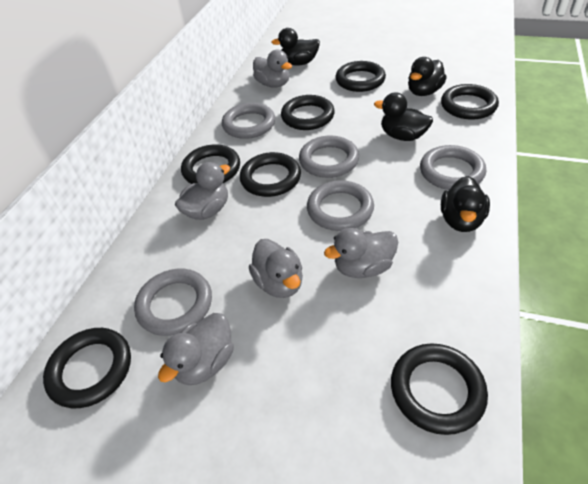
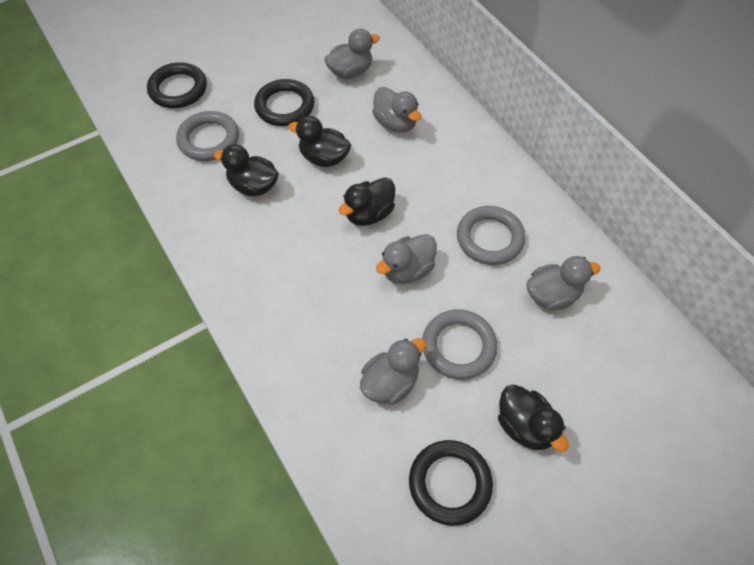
black ring: 7 -> 3
grey ring: 5 -> 3

